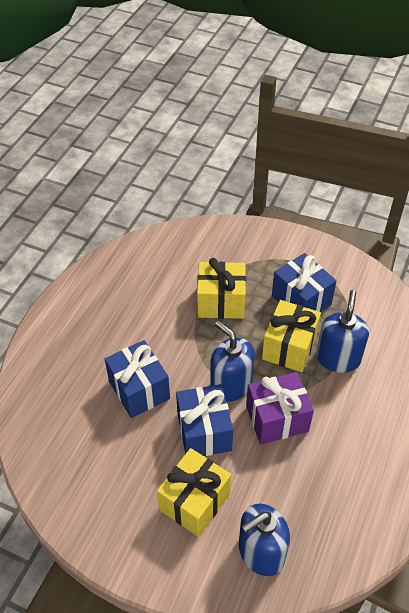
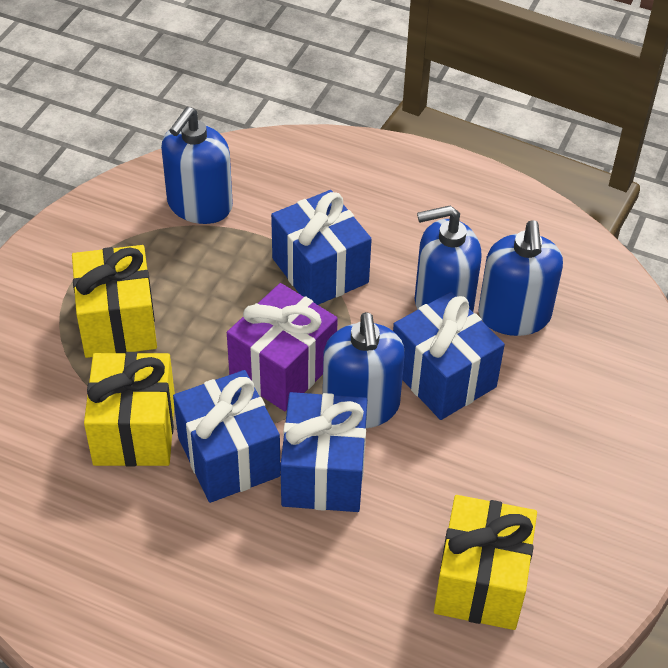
blue gift: 3 -> 4
blue soap dispenser: 3 -> 4

